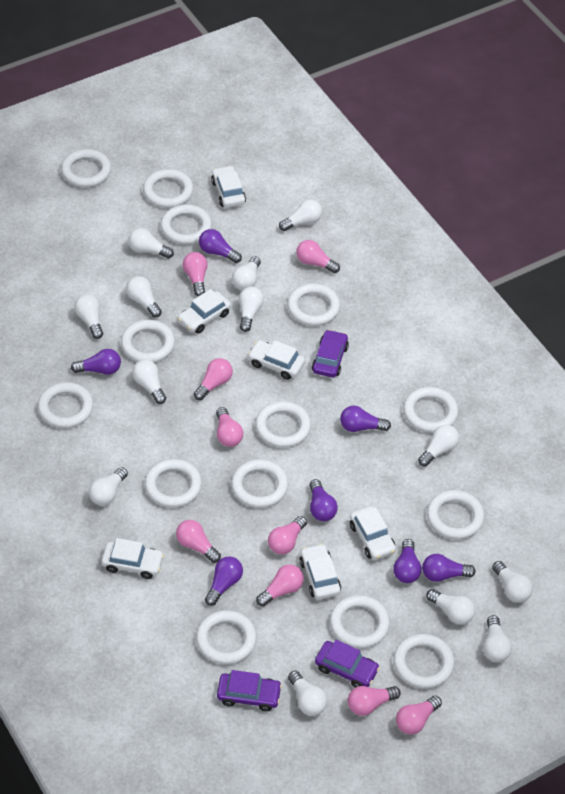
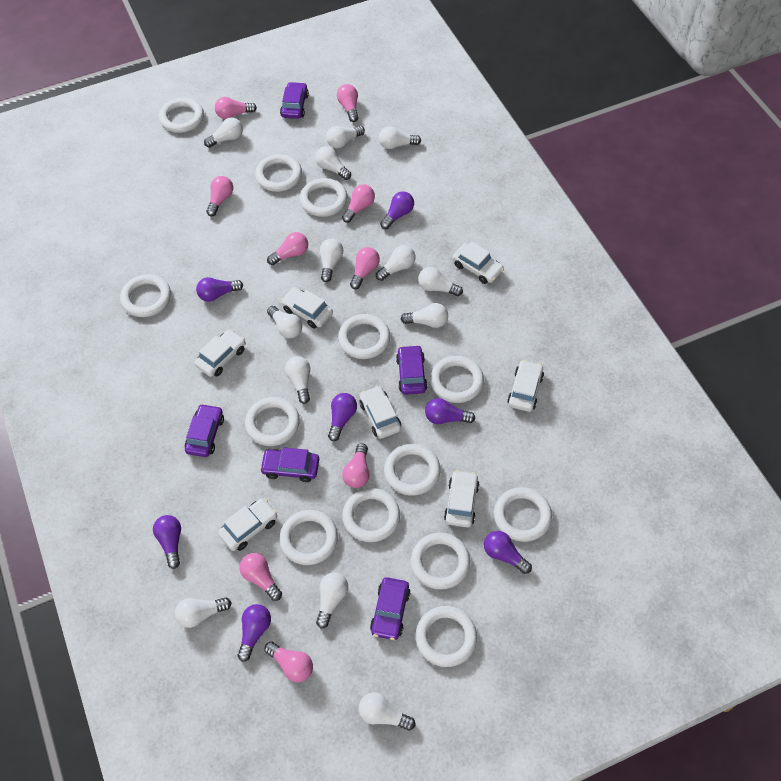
purple car: 3 -> 5
white car: 6 -> 7
white ring: 14 -> 13

